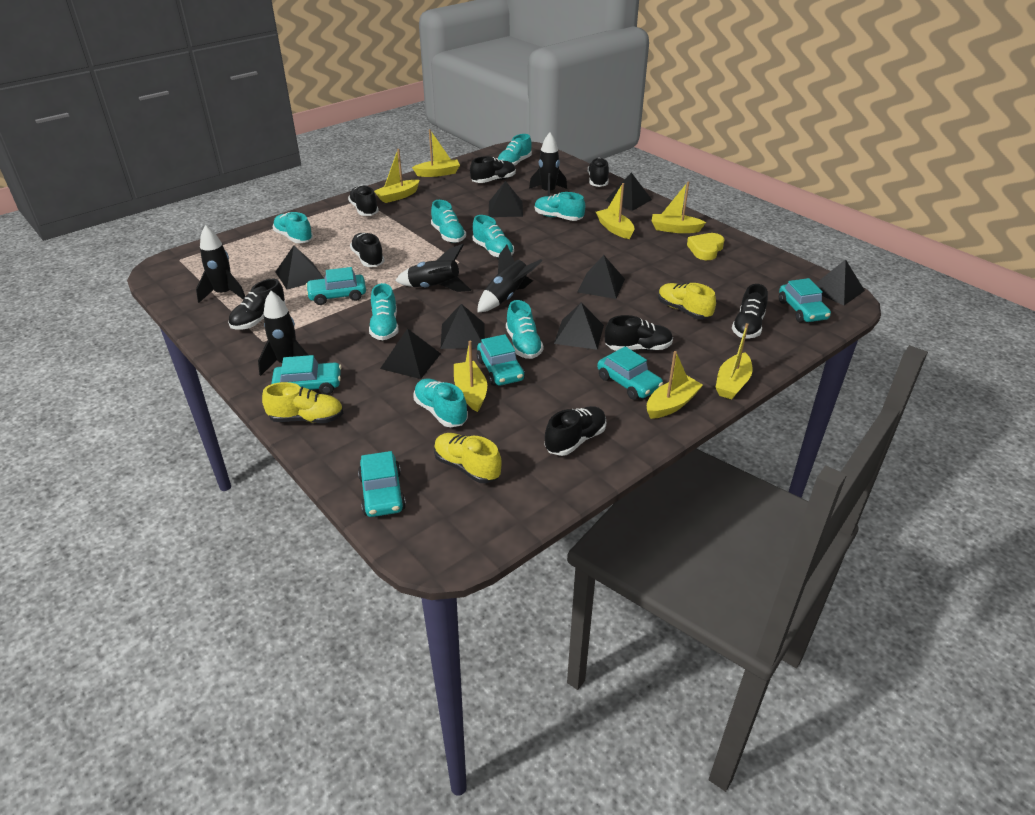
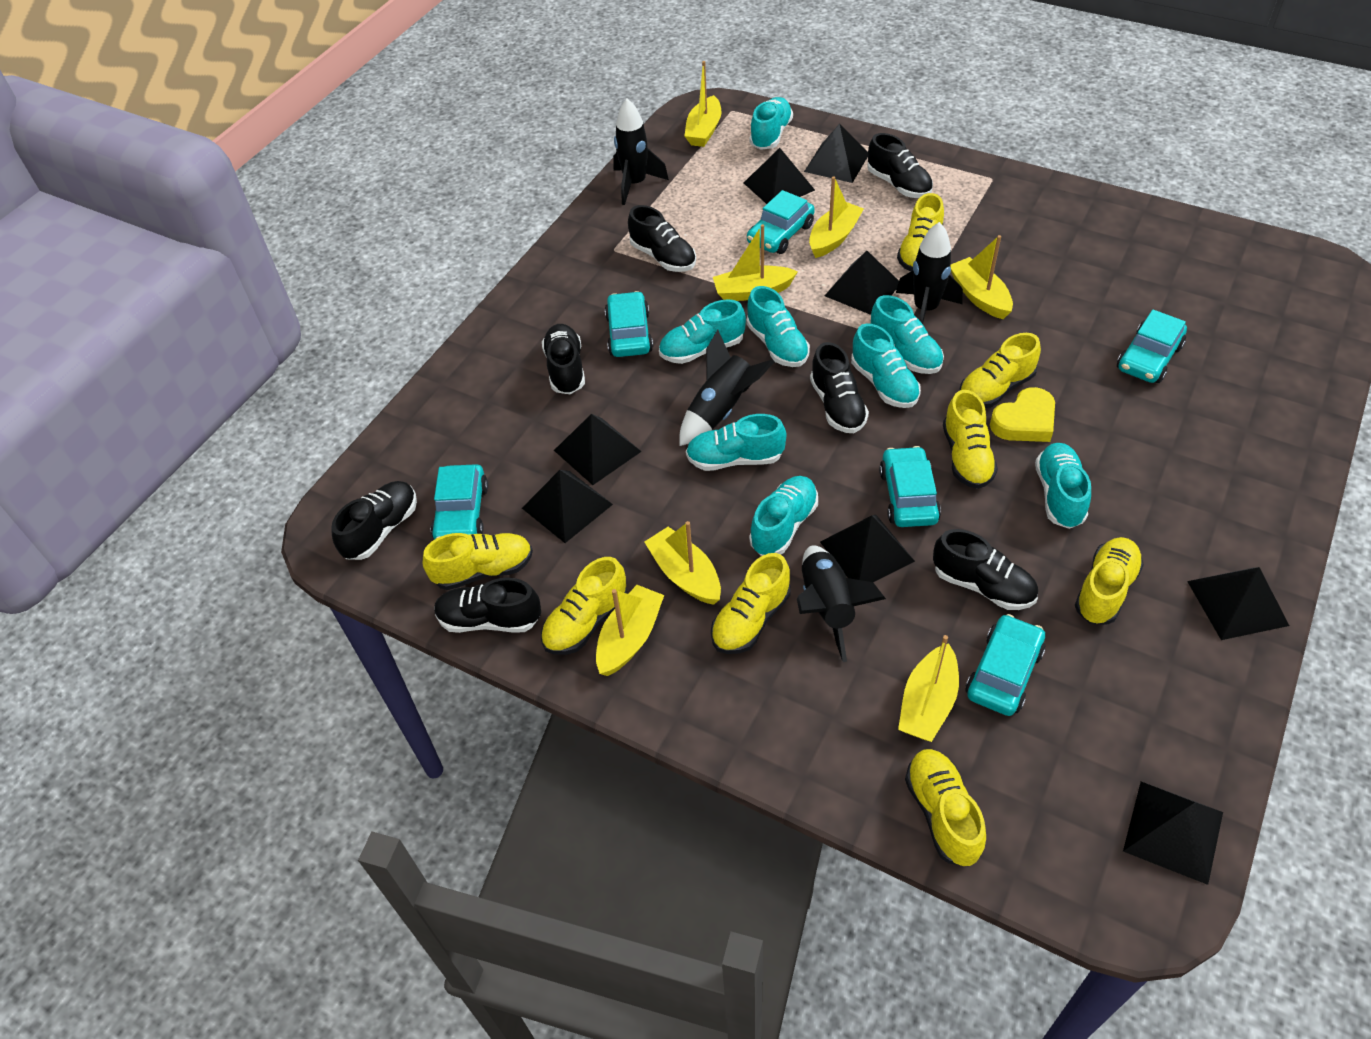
black rocket: 5 -> 4
black shoe: 8 -> 7
yellow shoe: 3 -> 8

